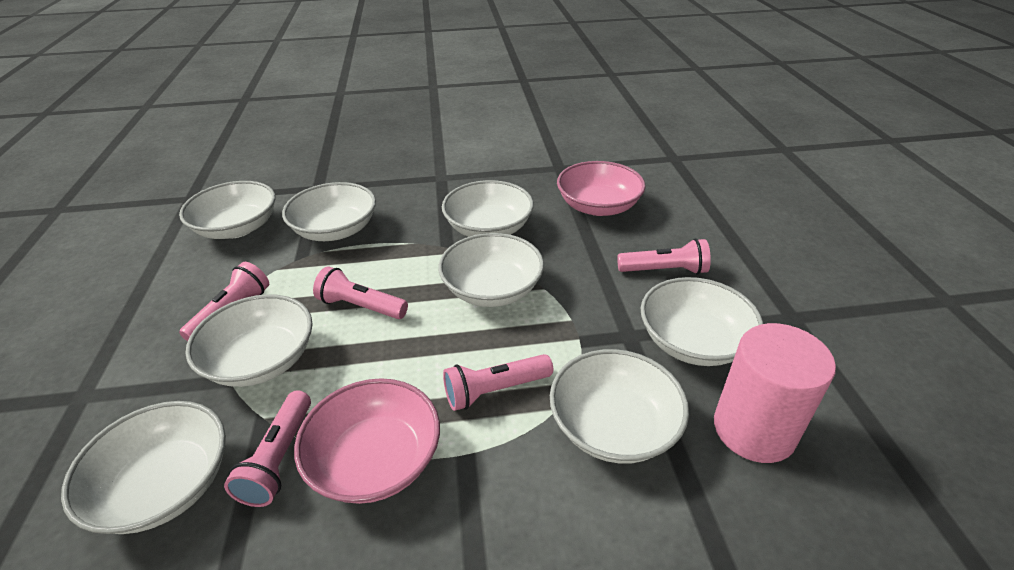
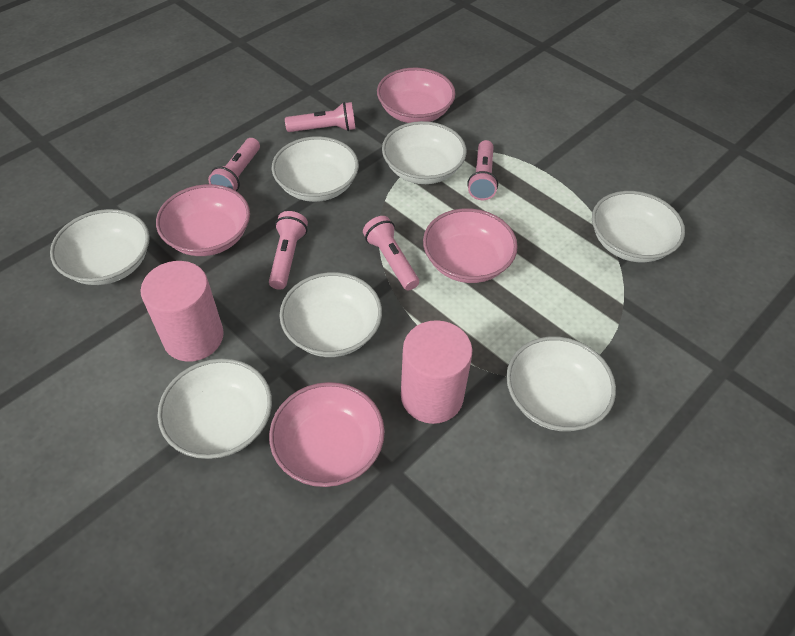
pink bowl: 2 -> 4
pink cylinder: 1 -> 2
white bowl: 8 -> 7

